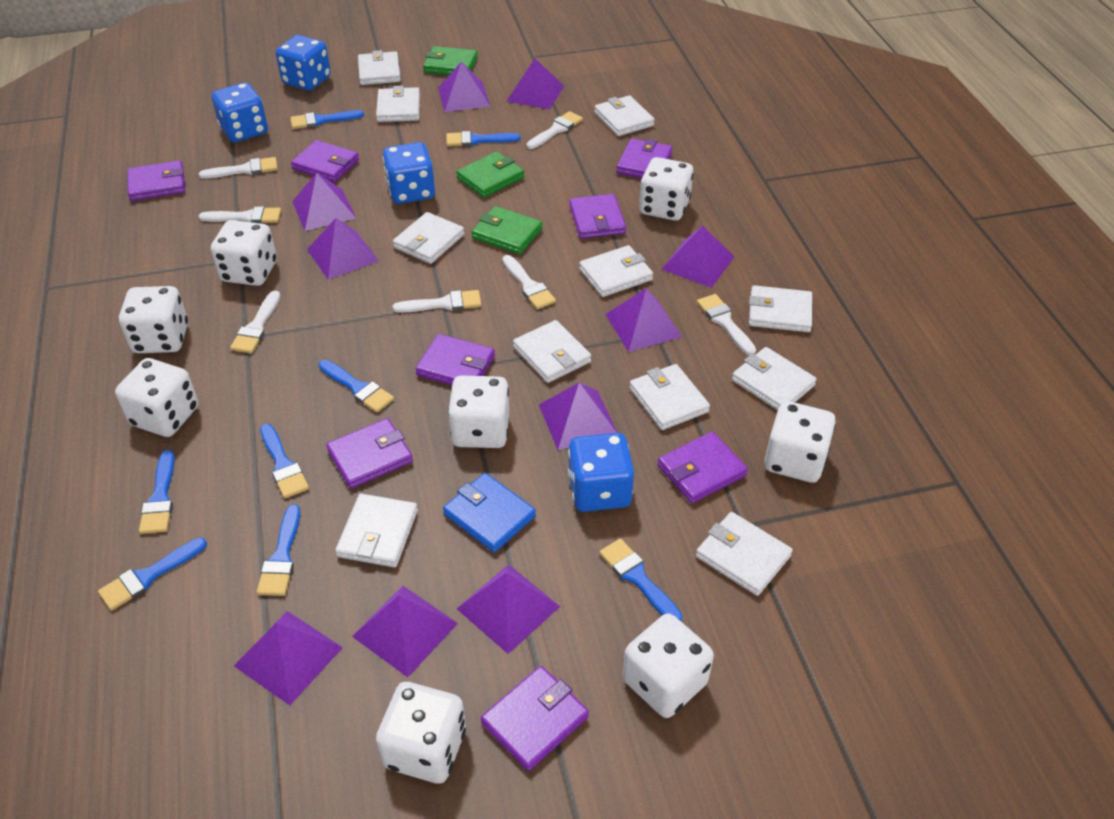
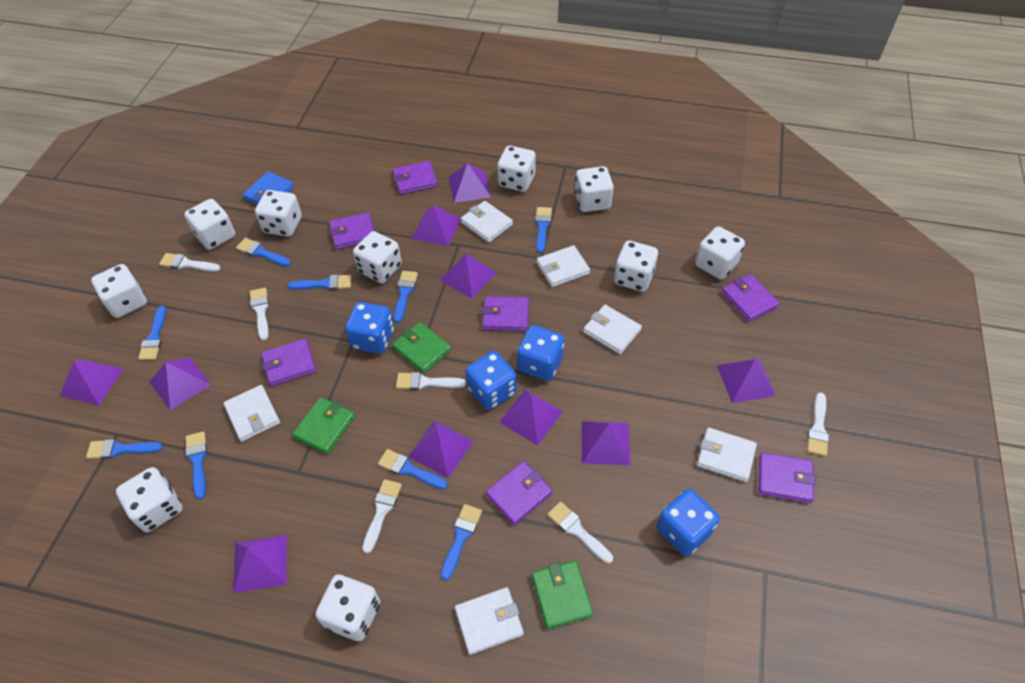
blue brush: 8 -> 9
purple wallet: 8 -> 7
white brush: 7 -> 6
white dice: 8 -> 10
white wallet: 11 -> 6

